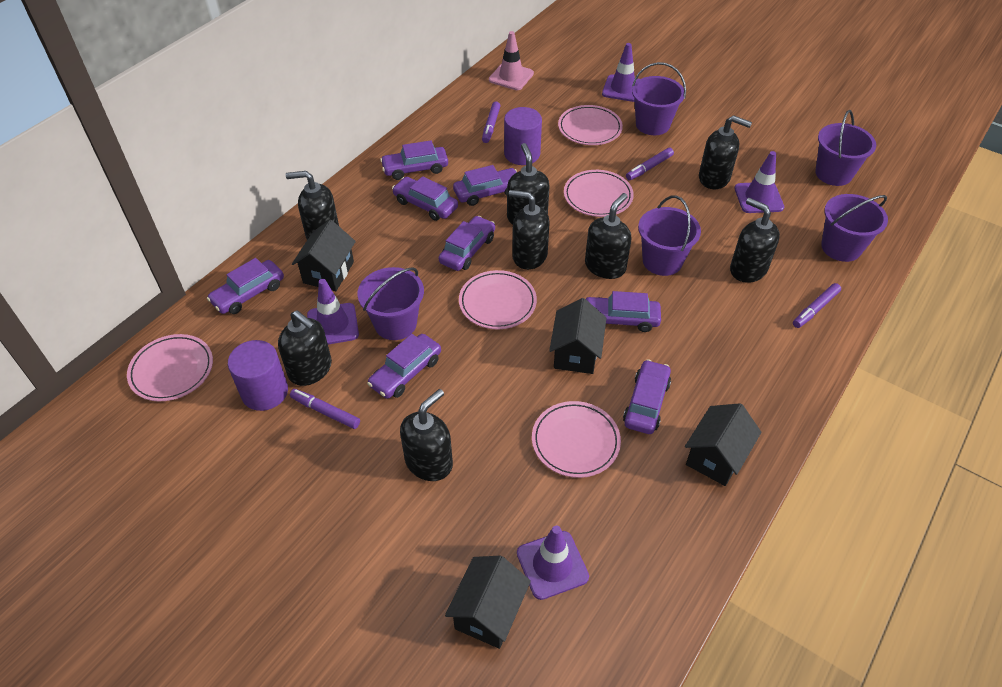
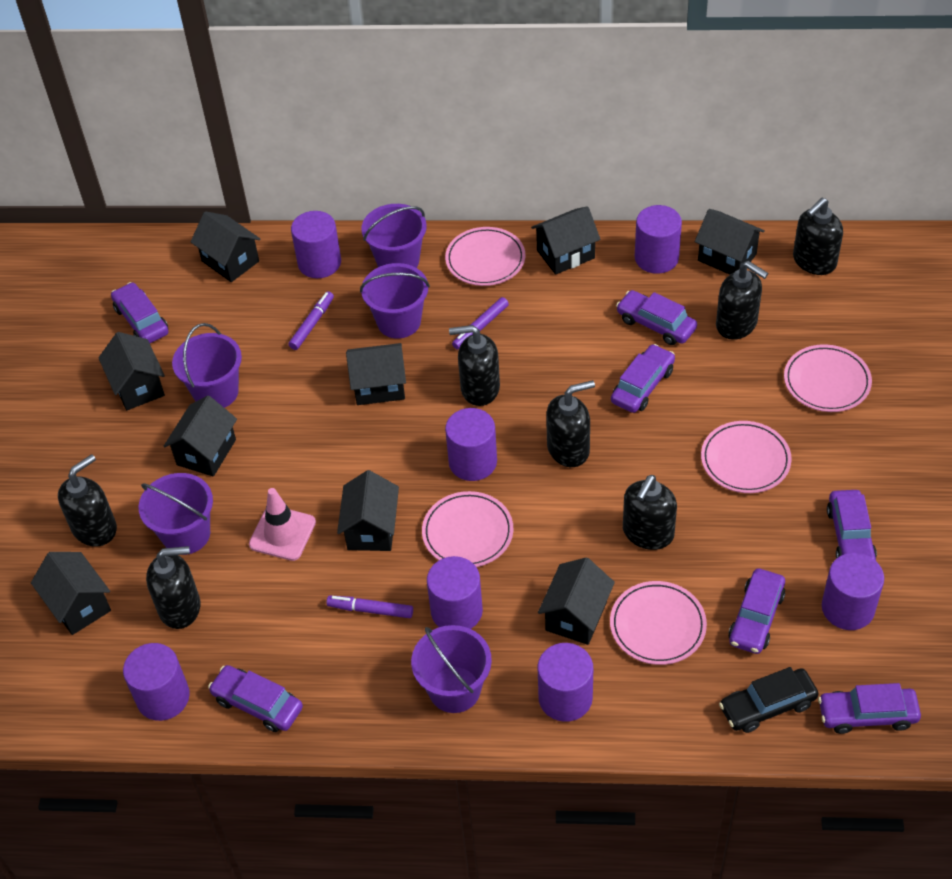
black car: 0 -> 1
black house: 4 -> 9
black soap dispenser: 8 -> 7
purple car: 8 -> 7
purple cylinder: 2 -> 7
purple marker: 4 -> 3
purple traffic cone: 4 -> 0

